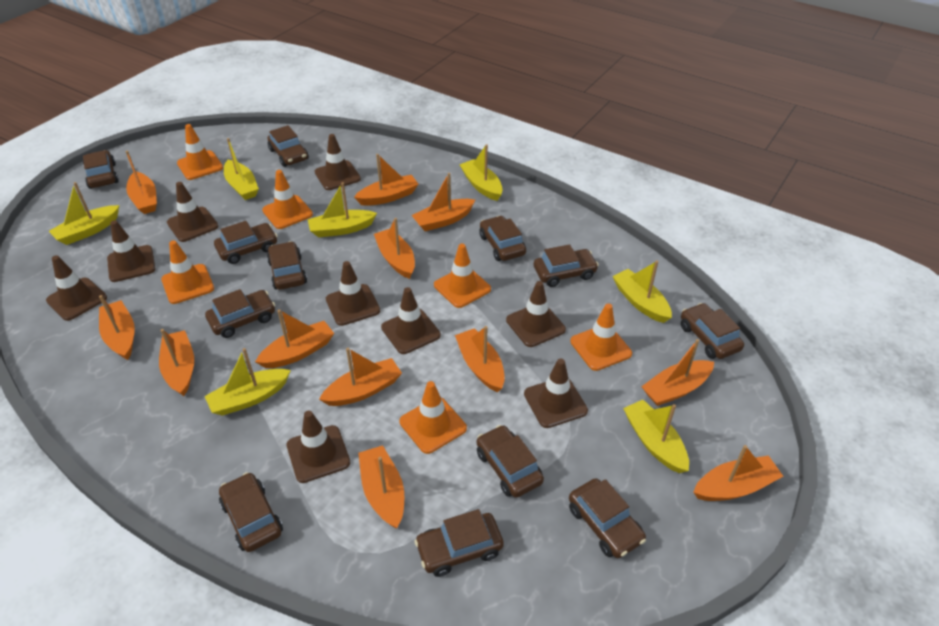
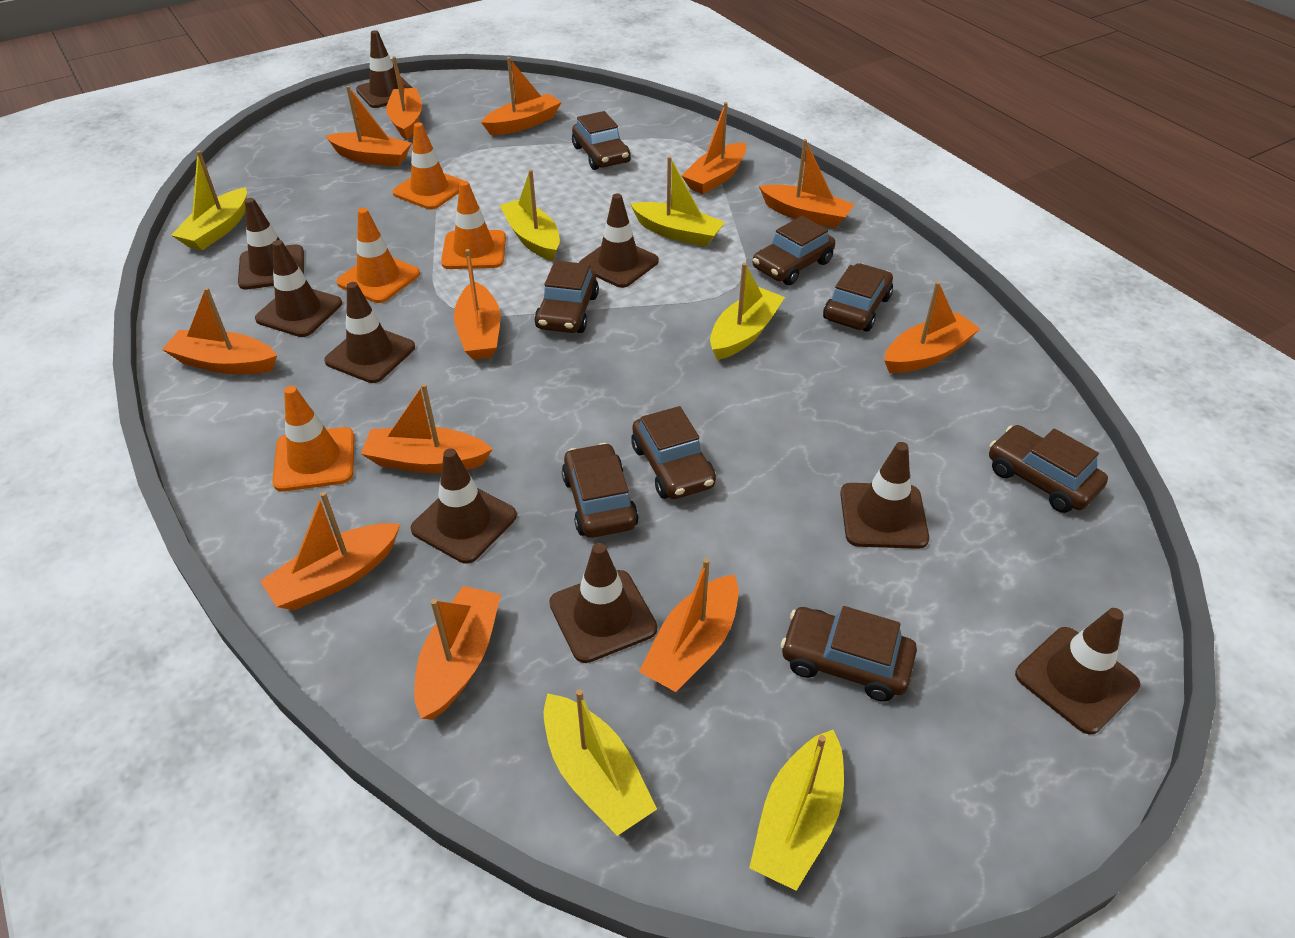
brown car: 12 -> 8
orange traffic cone: 6 -> 4
yellow boat: 7 -> 6

